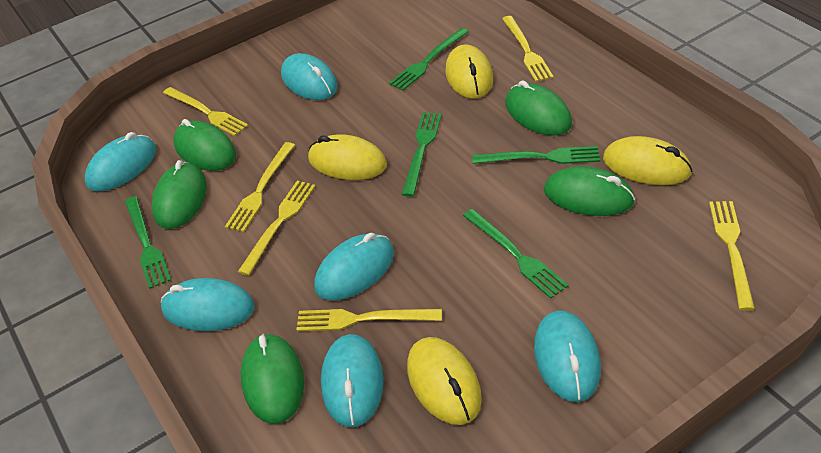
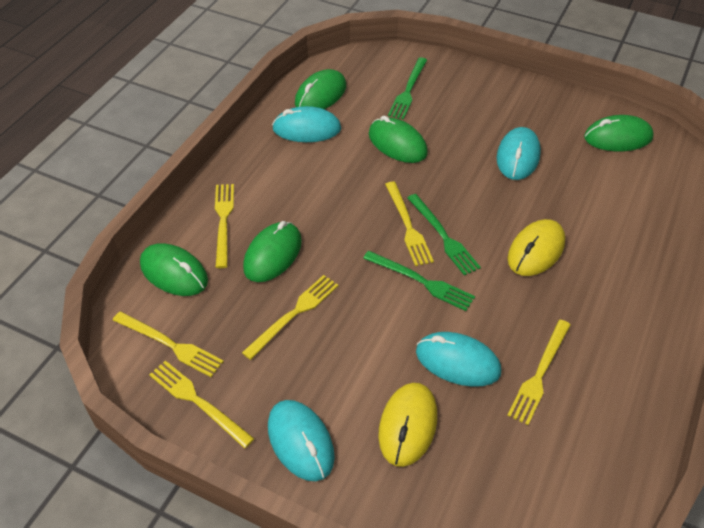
green fork: 5 -> 3
turquoise mouse: 6 -> 4
yellow mouse: 4 -> 2

